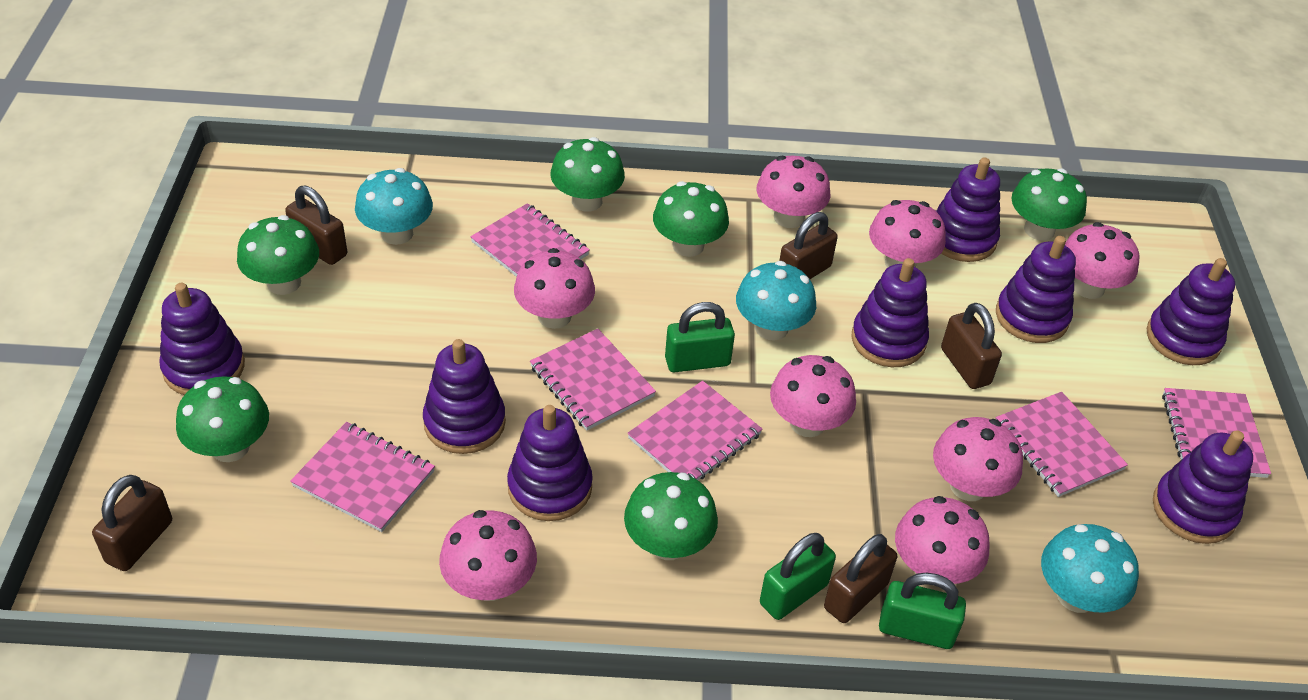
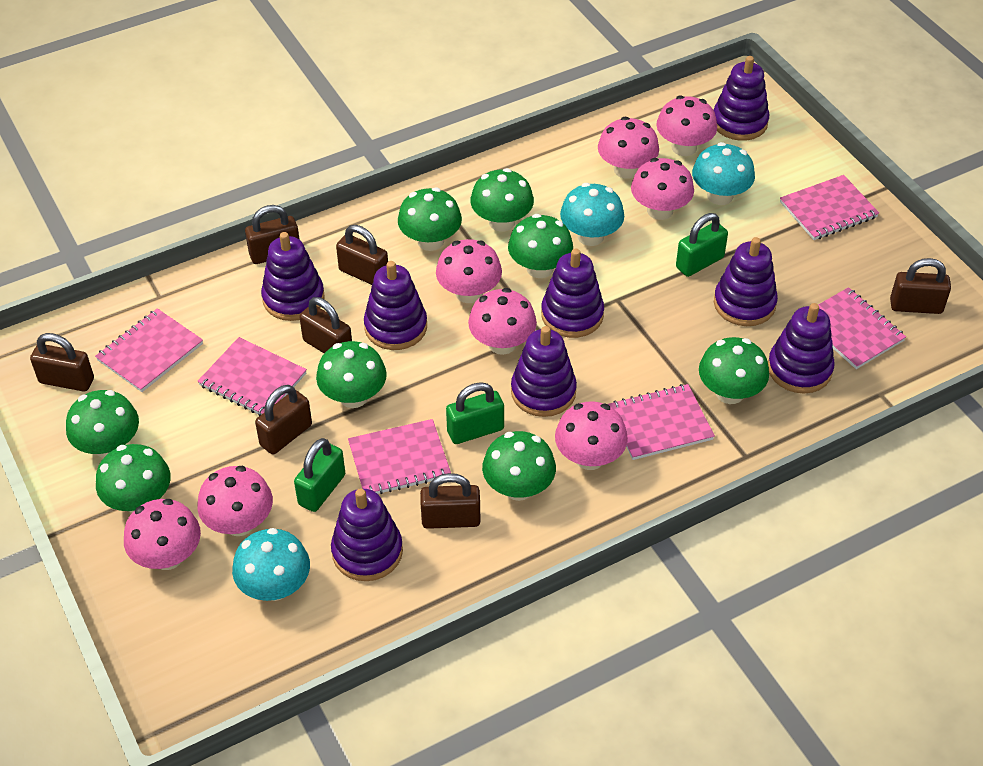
brown padlock: 5 -> 7
green mushroom: 6 -> 8

